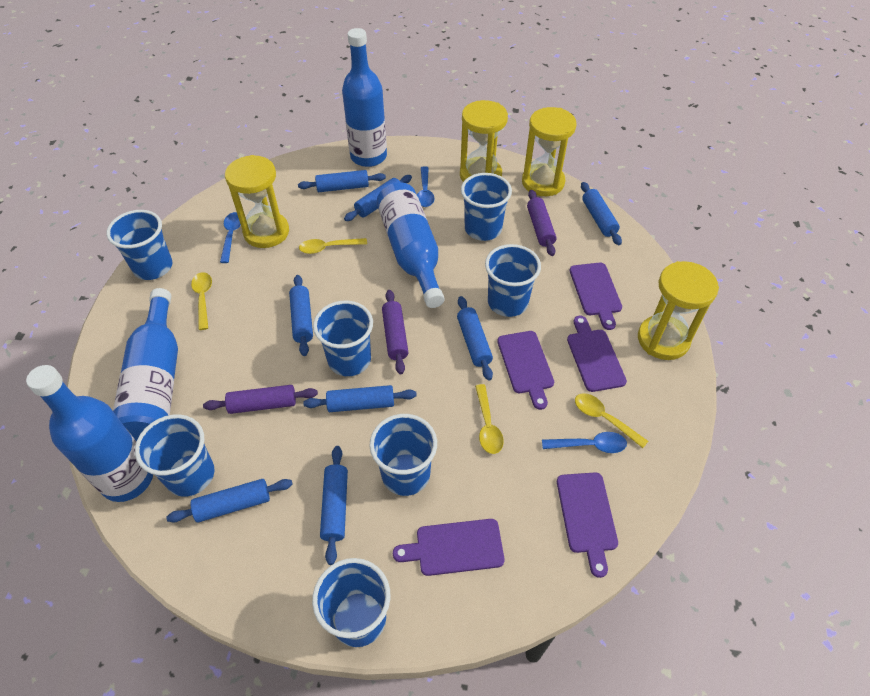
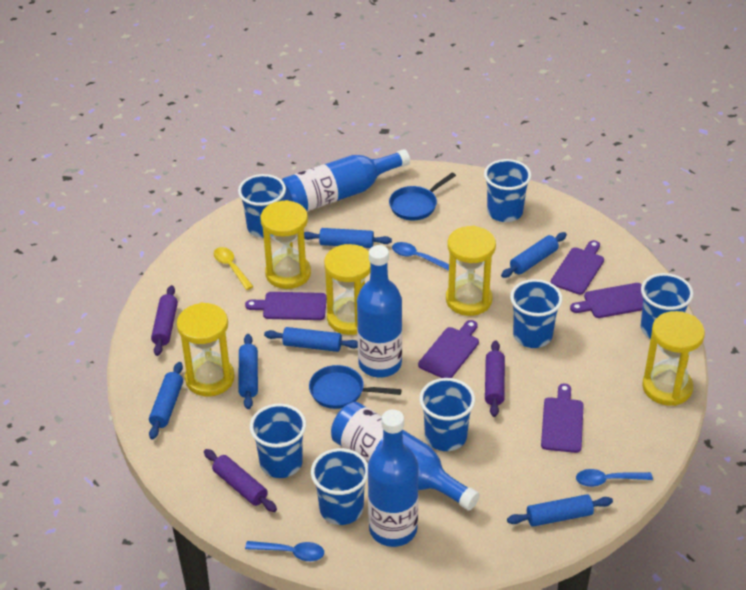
blue pan: 0 -> 2
blue rolling pin: 8 -> 6
yellow hourglass: 4 -> 5
yellow spoon: 4 -> 1

